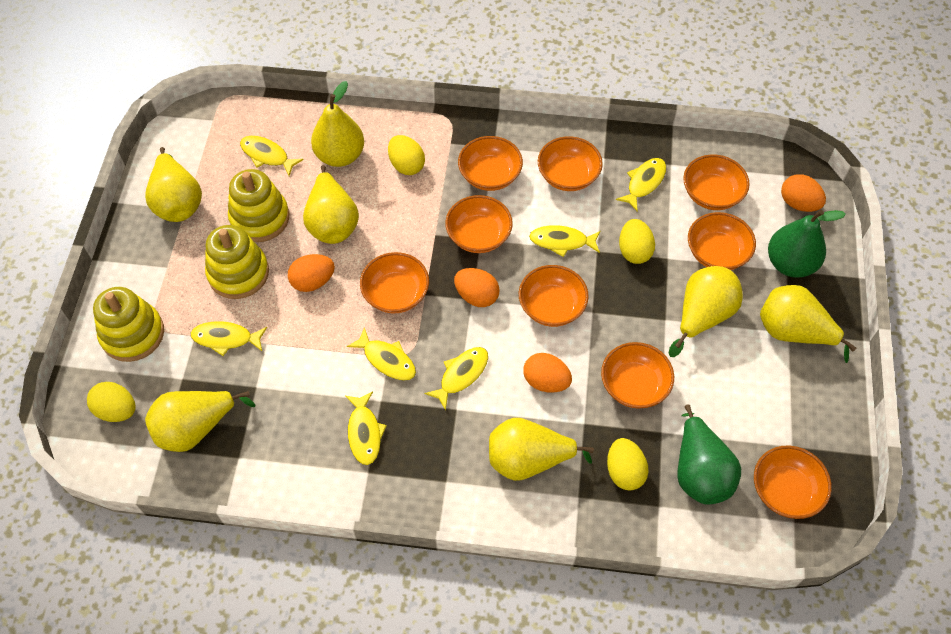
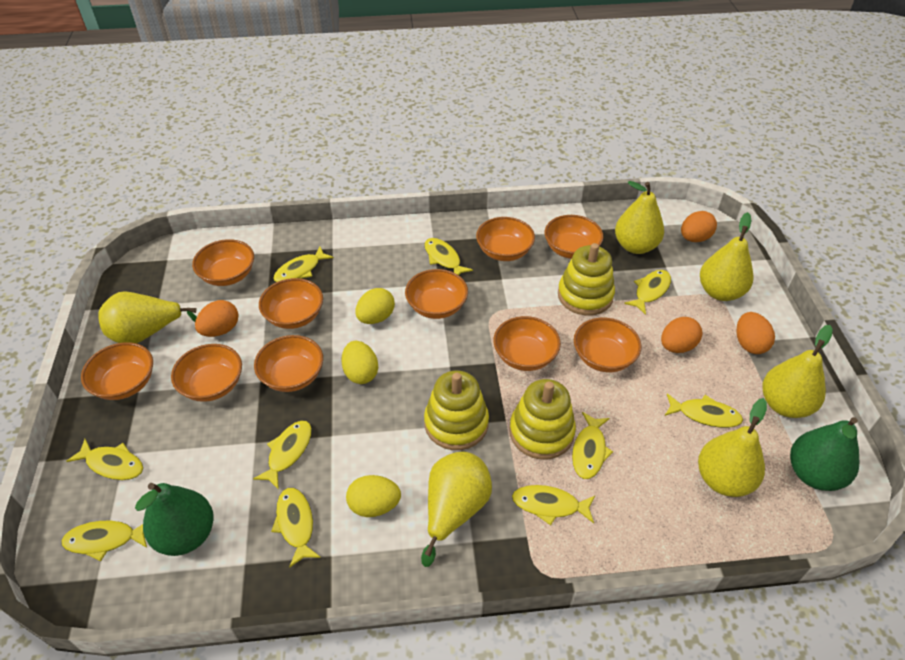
orange bowl: 9 -> 10
yellow egg: 4 -> 3
yellow fish: 7 -> 10
yellow pear: 7 -> 6

